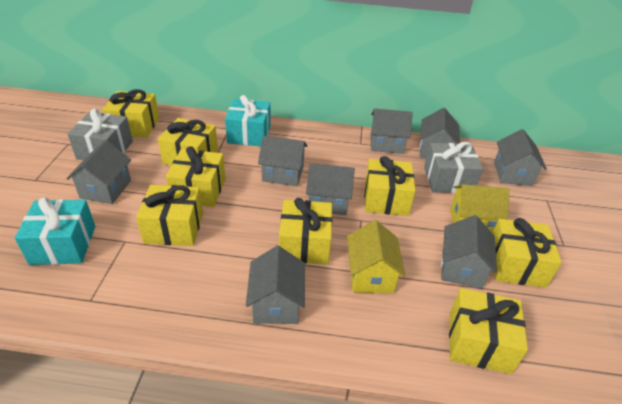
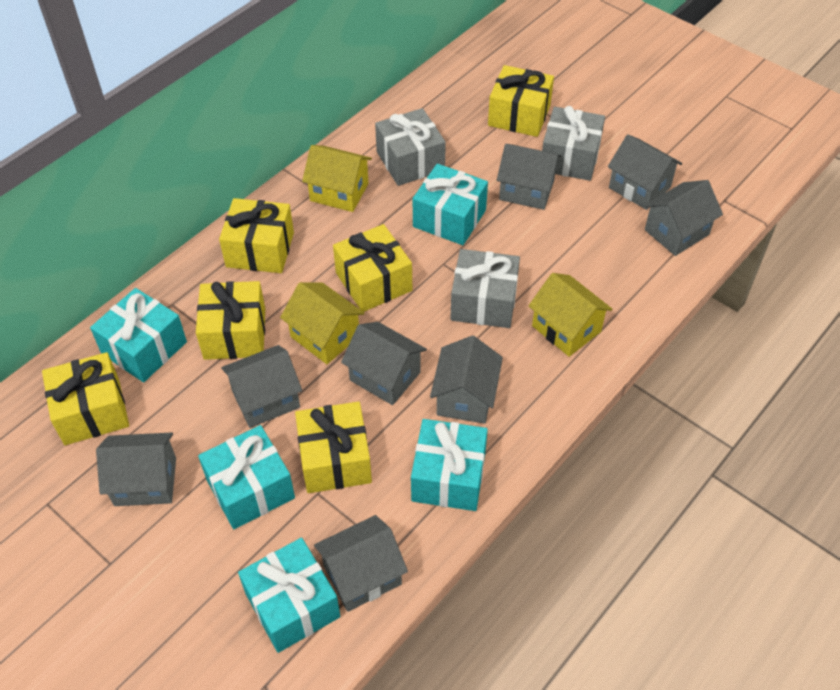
grey gift: 2 -> 3
turquoise gift: 2 -> 5
yellow gift: 8 -> 6
yellow house: 2 -> 3

